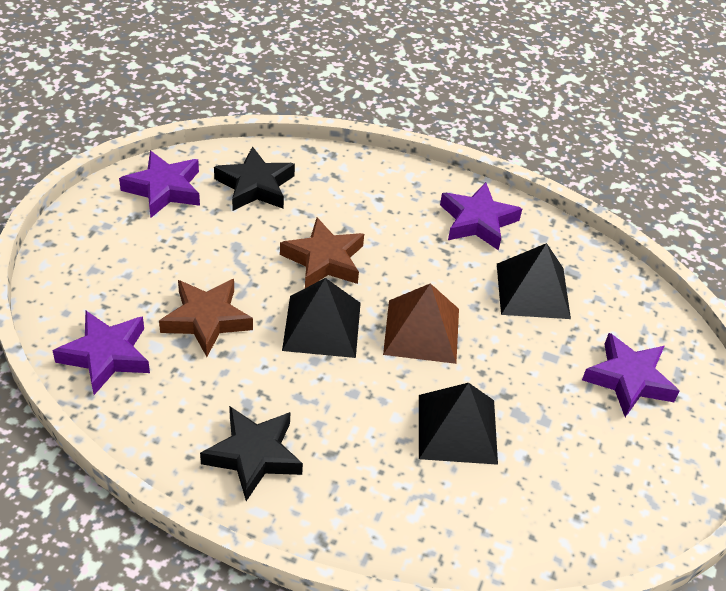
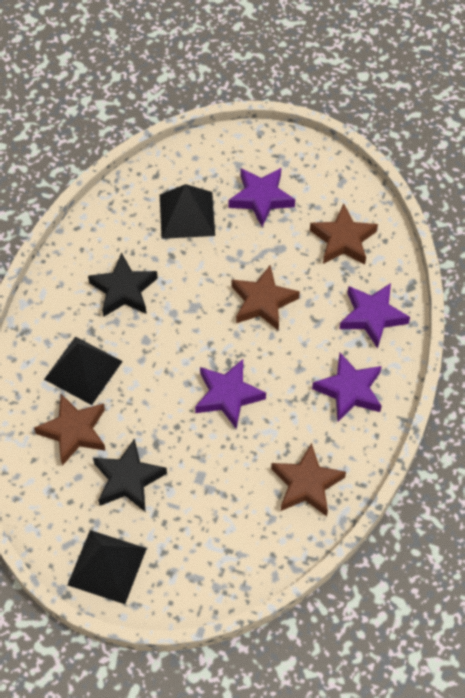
brown pyramid: 1 -> 0
brown star: 2 -> 4

